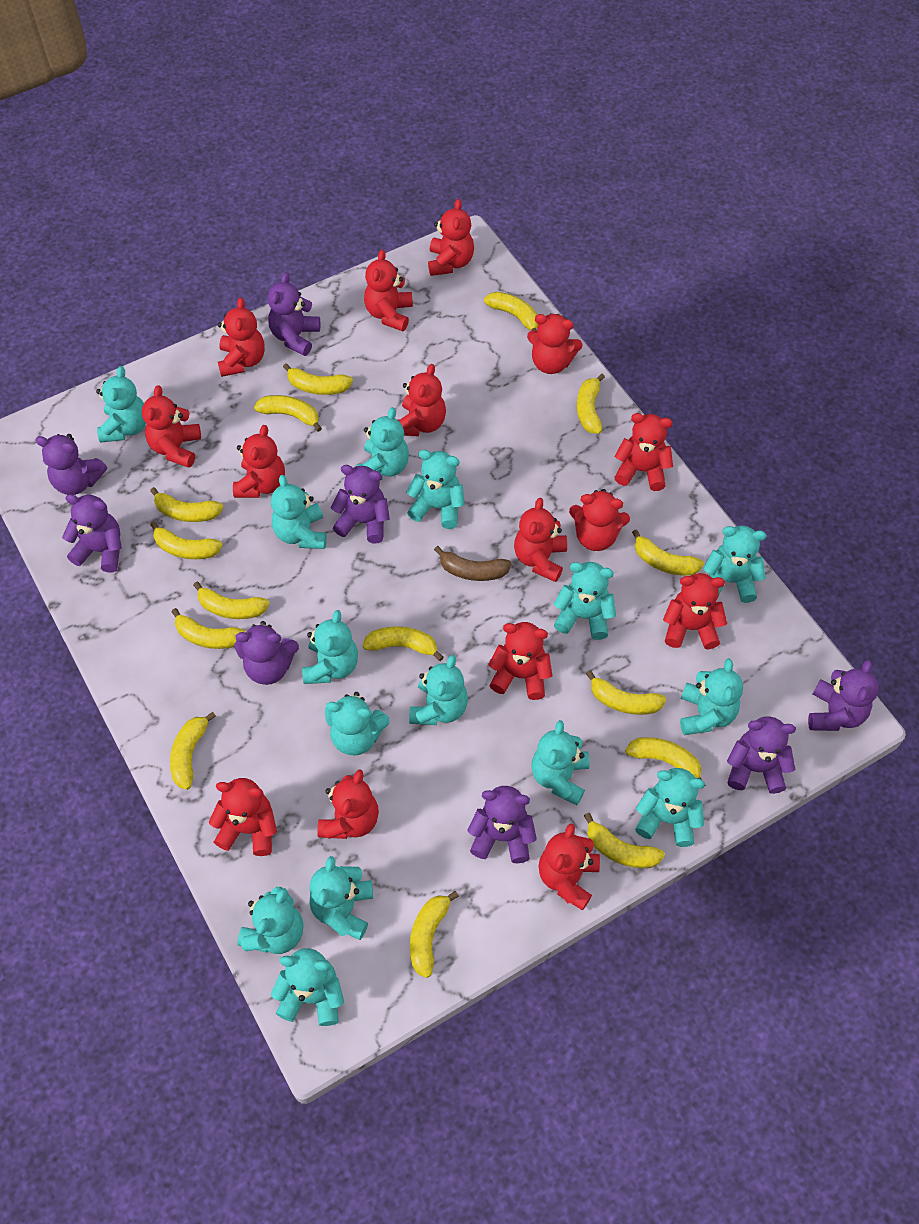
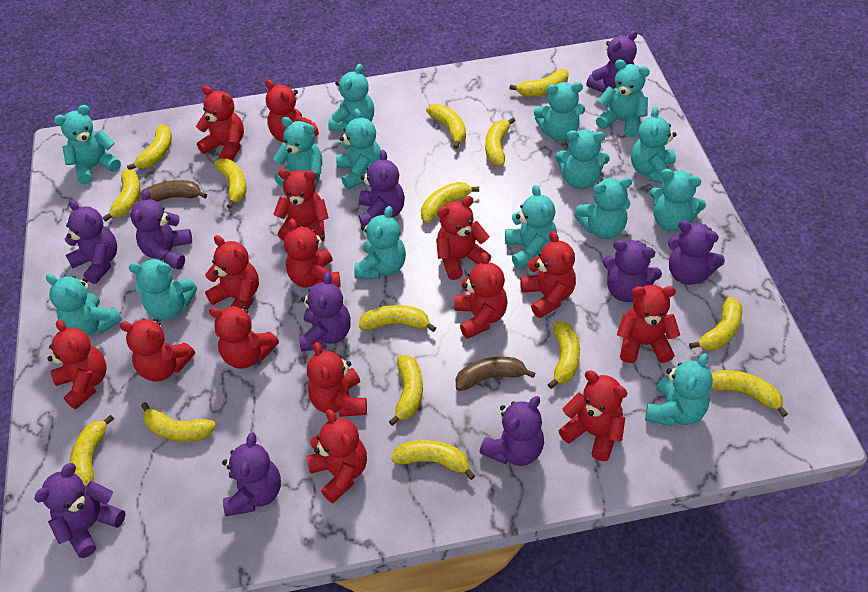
brown banana: 1 -> 2
purple teddy bear: 8 -> 10

